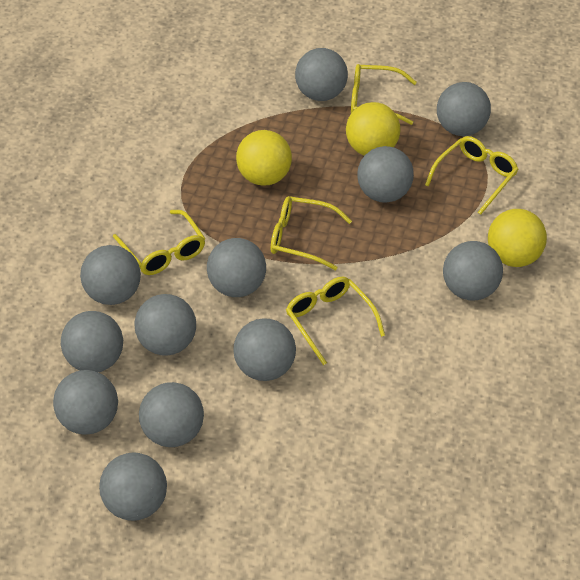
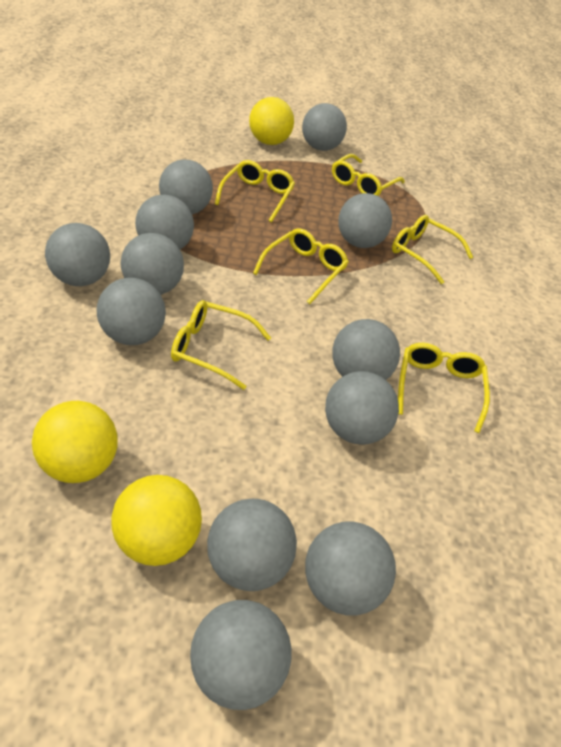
yellow glasses: 5 -> 6

